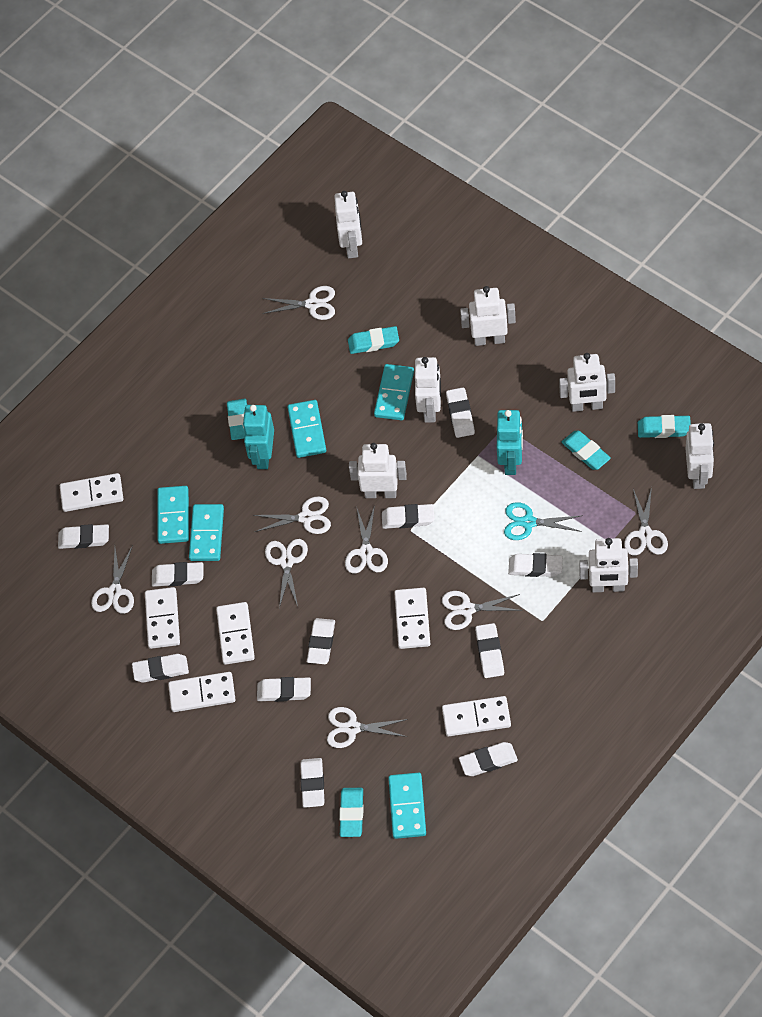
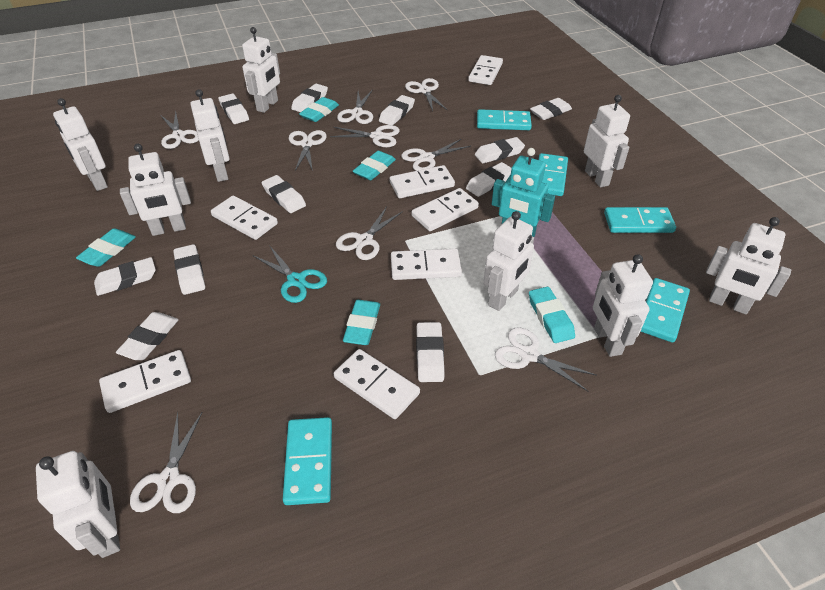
turquoise robot: 2 -> 1
white domino: 6 -> 7
white robot: 7 -> 9
white scissors: 8 -> 9

